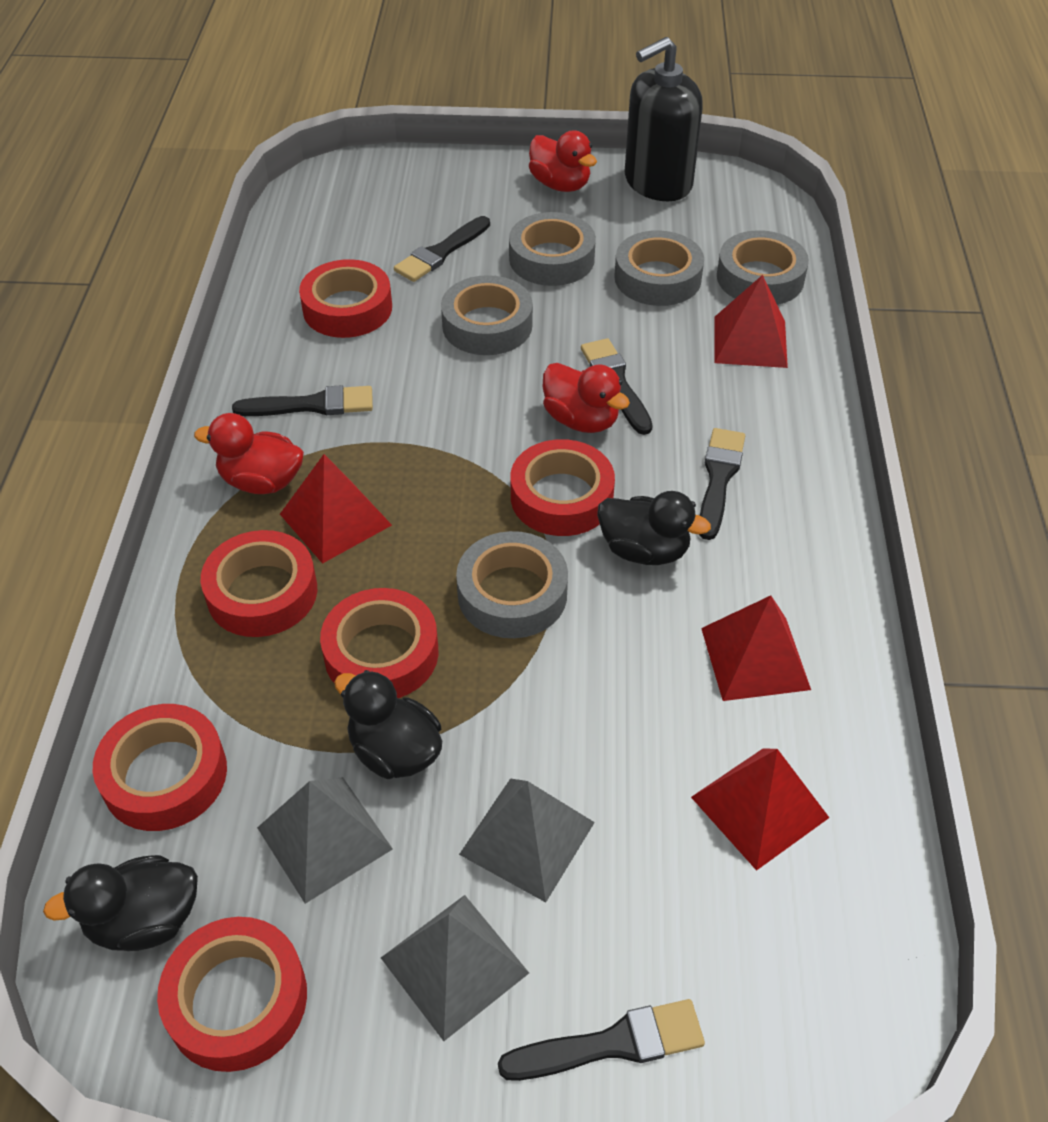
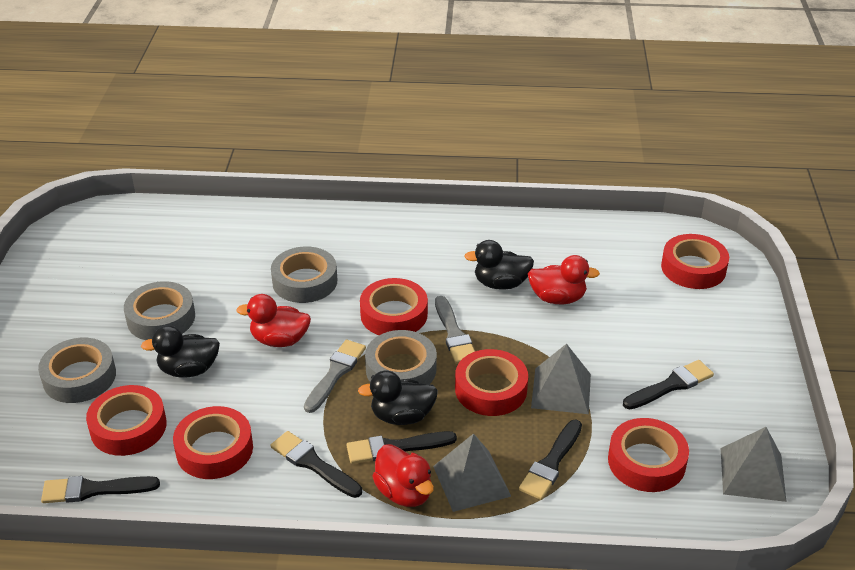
black soap dispenser: 1 -> 0
grey brush: 0 -> 2
grey tape: 5 -> 4
red pyramid: 4 -> 0

